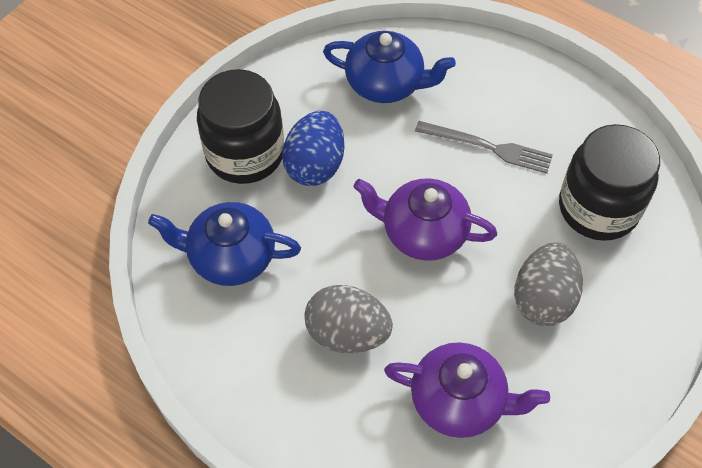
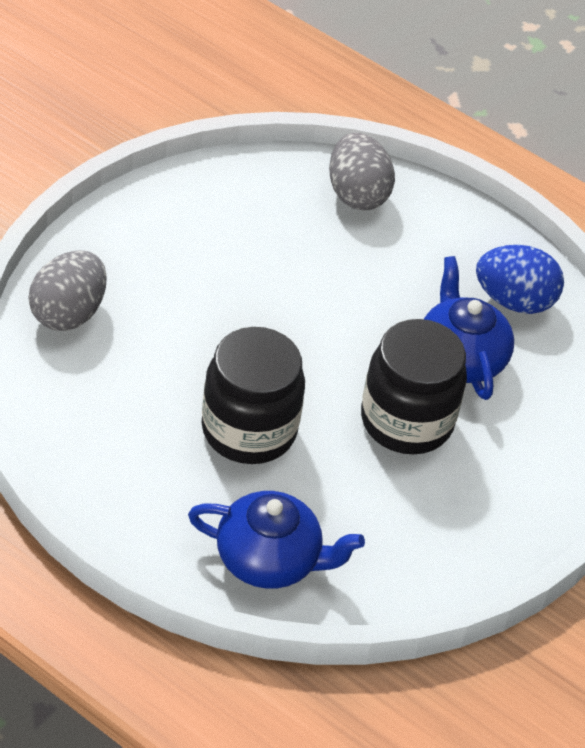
grey fork: 1 -> 0
purple teapot: 2 -> 0

